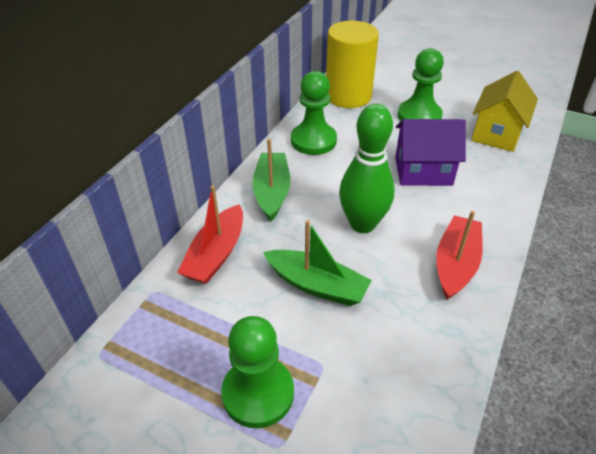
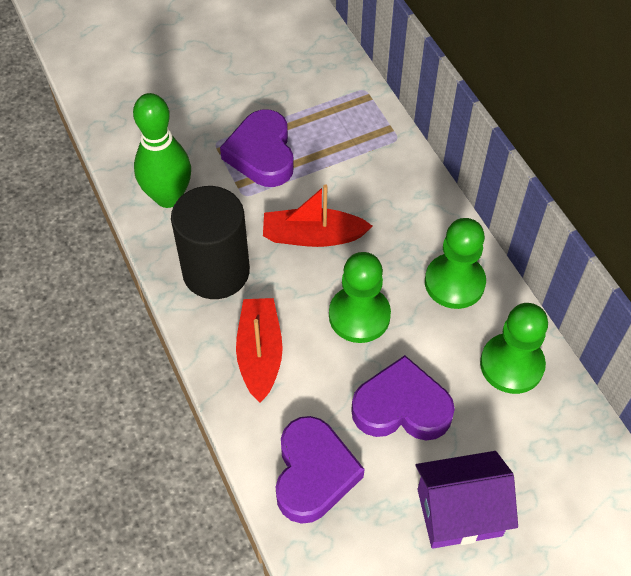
black cylinder: 0 -> 1
green boat: 2 -> 0
purple heart: 0 -> 3
yellow cylinder: 1 -> 0
yellow house: 1 -> 0

